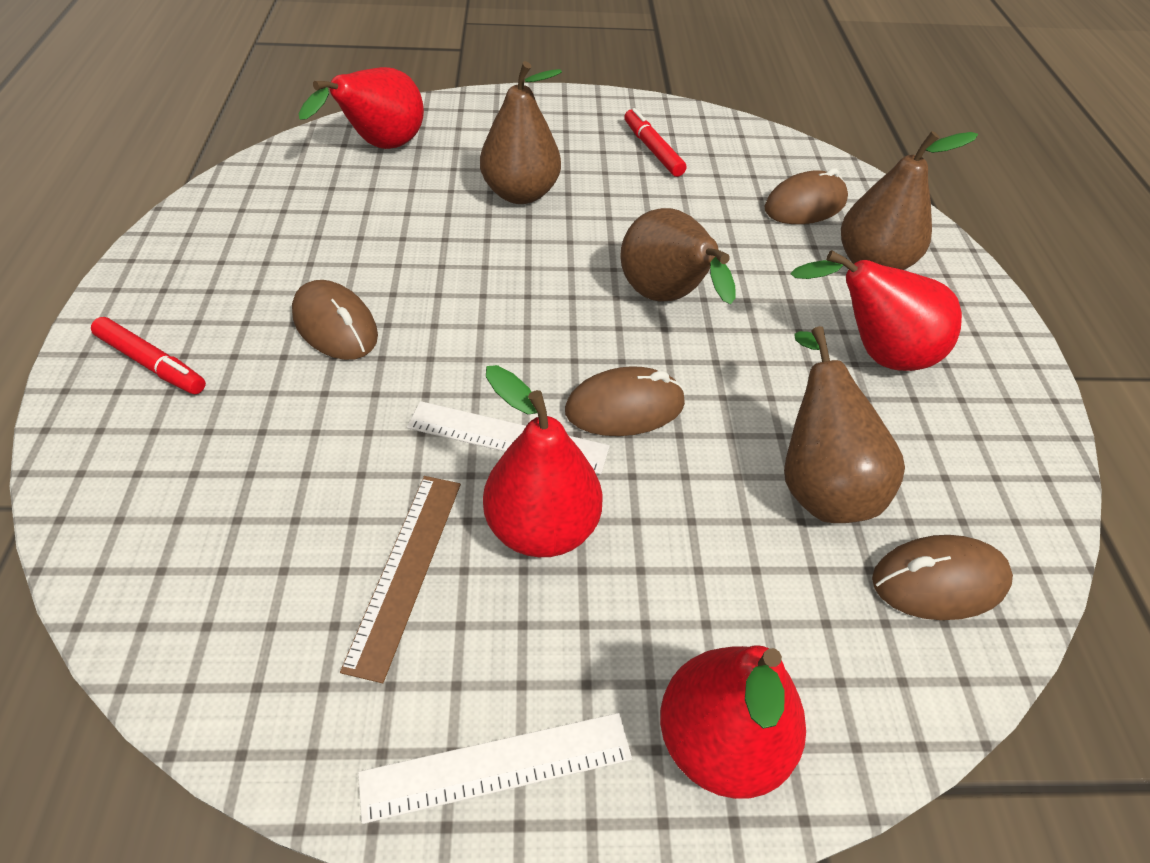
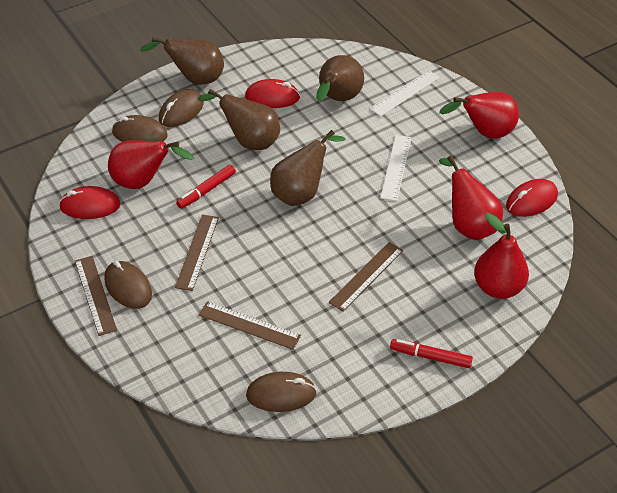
brown ruler: 1 -> 4
red mouse: 0 -> 3

